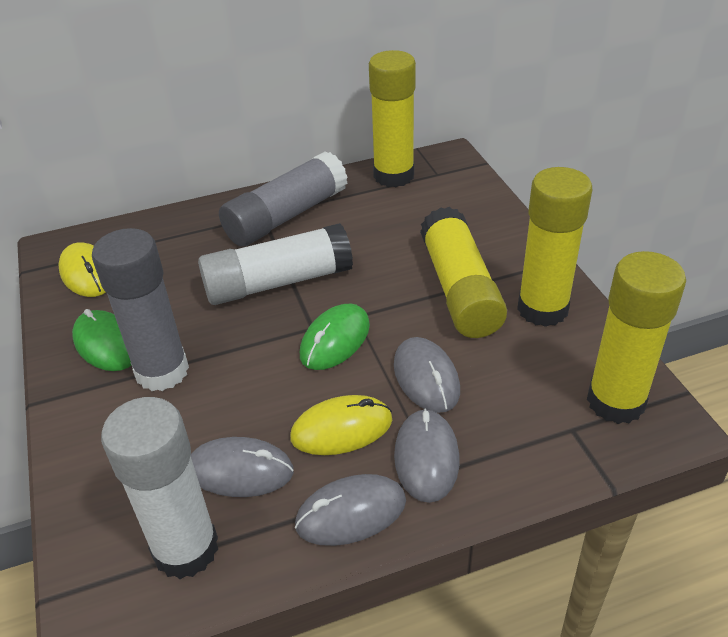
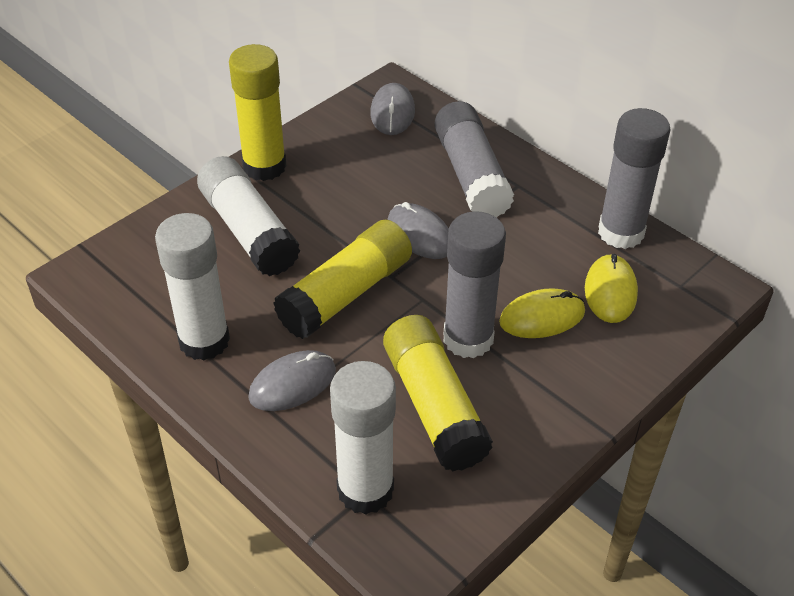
green mouse: 2 -> 0
grey glue stick: 2 -> 3
grey mouse: 4 -> 3
white glue stick: 2 -> 3
yellow glue stick: 4 -> 3

